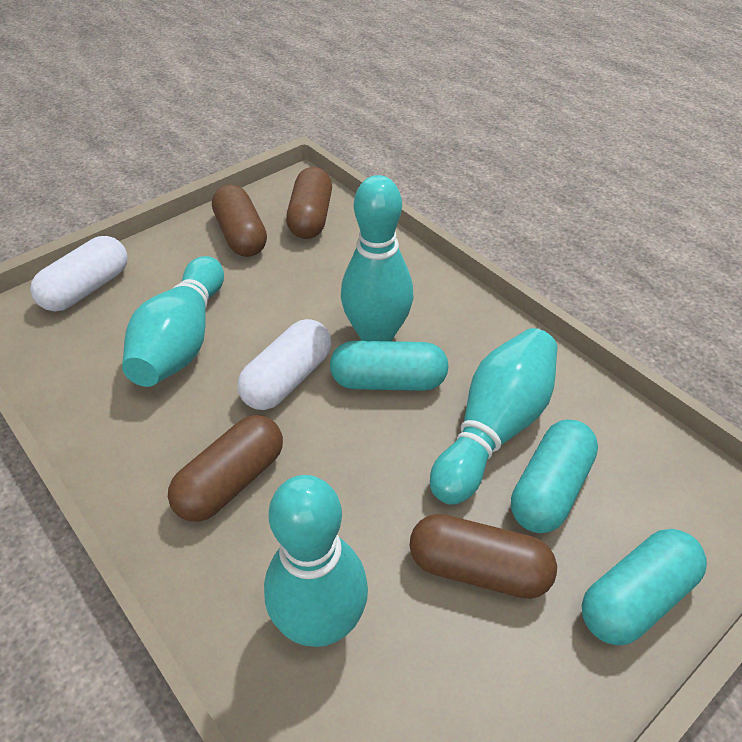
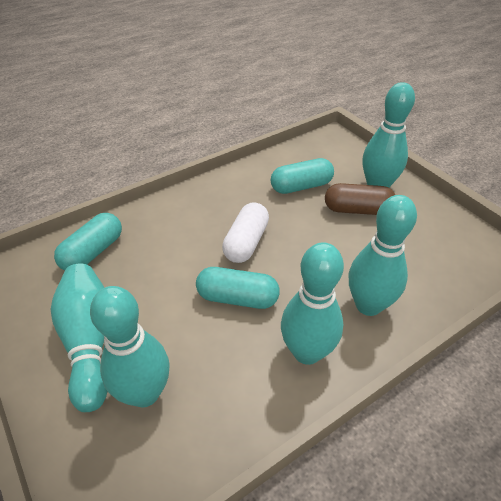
brown capsule: 4 -> 1
turquoise bowling pin: 4 -> 5
white capsule: 2 -> 1

